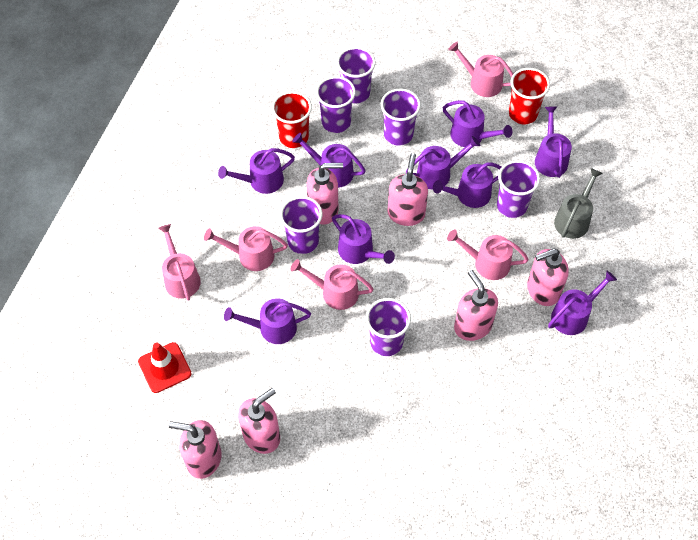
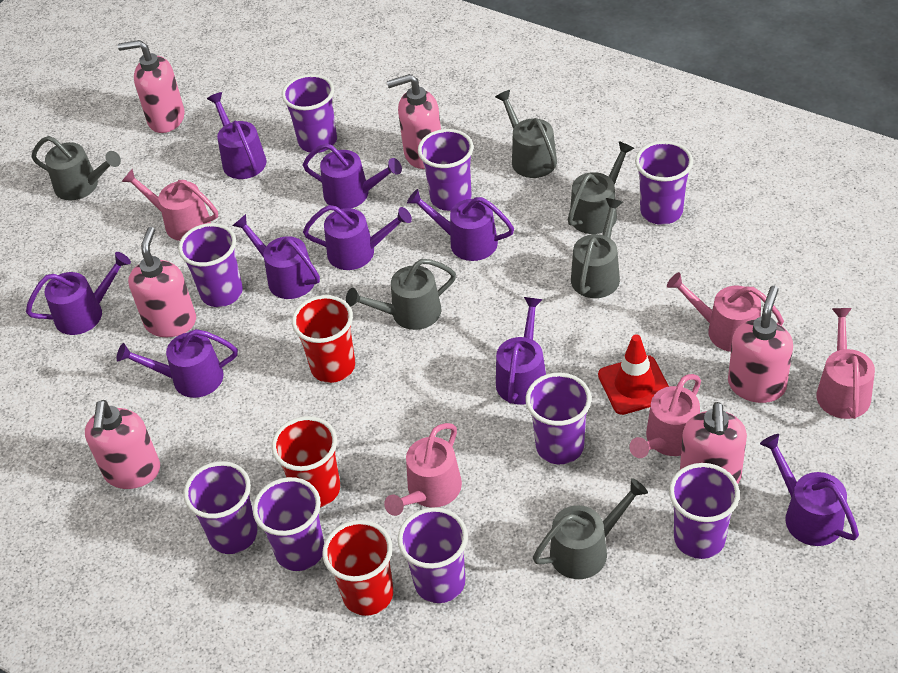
grey watering can: 1 -> 6
purple cup: 6 -> 9
red cup: 2 -> 3

